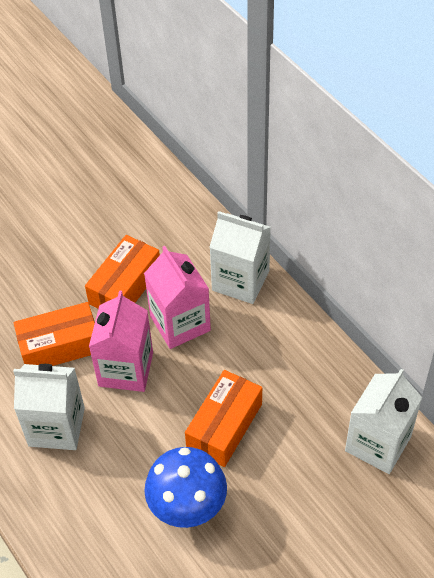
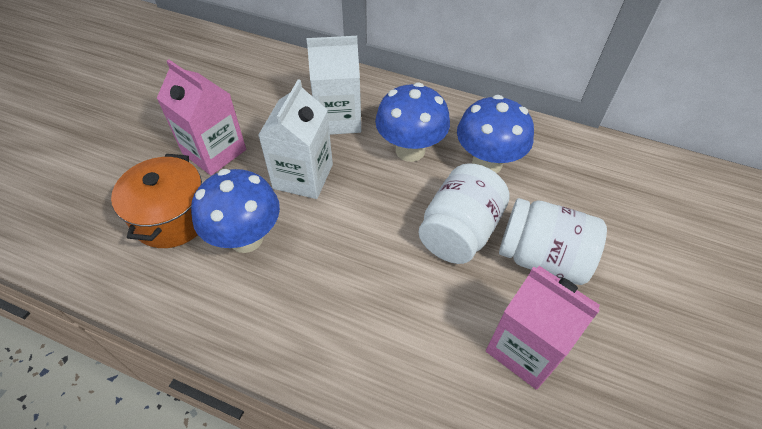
blue mushroom: 1 -> 3
orange box: 3 -> 0
orange pot: 0 -> 1
white carton: 3 -> 2
white jar: 0 -> 2

